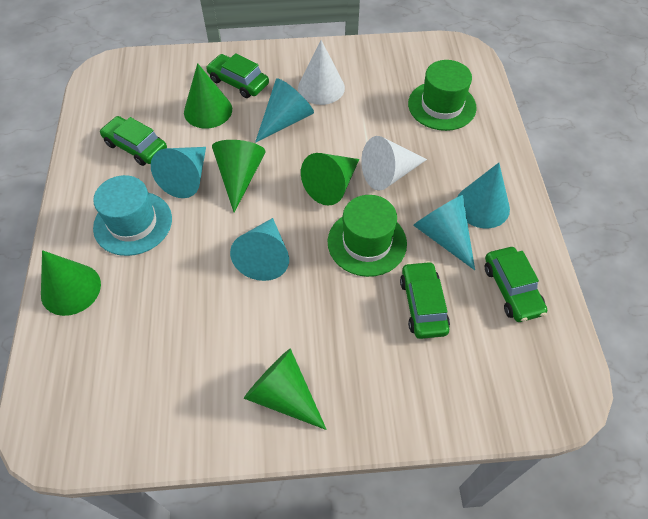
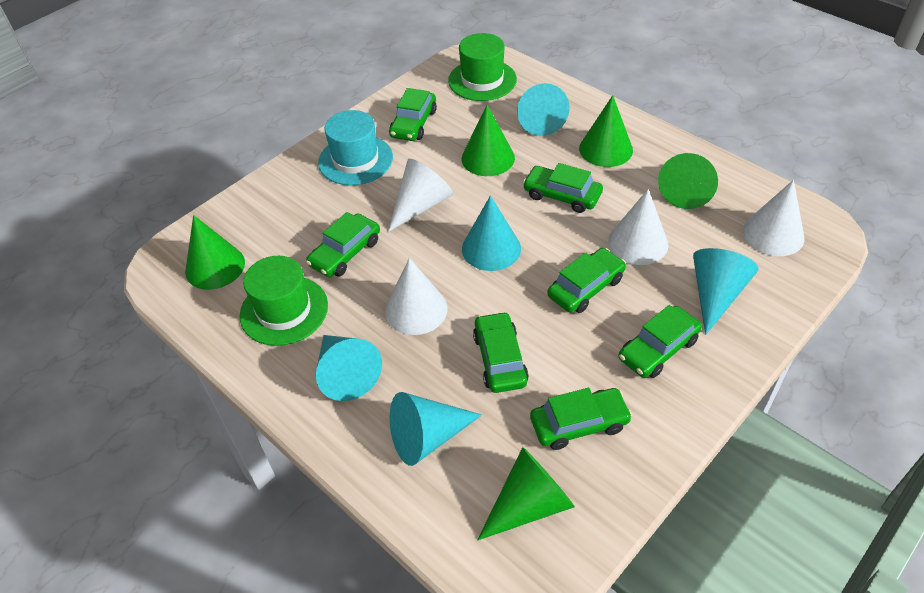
green car: 4 -> 7
white cone: 2 -> 4

